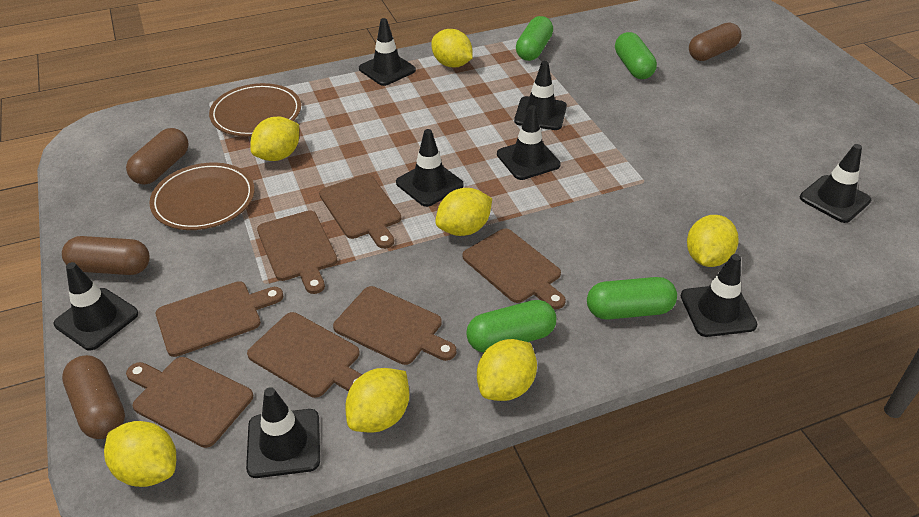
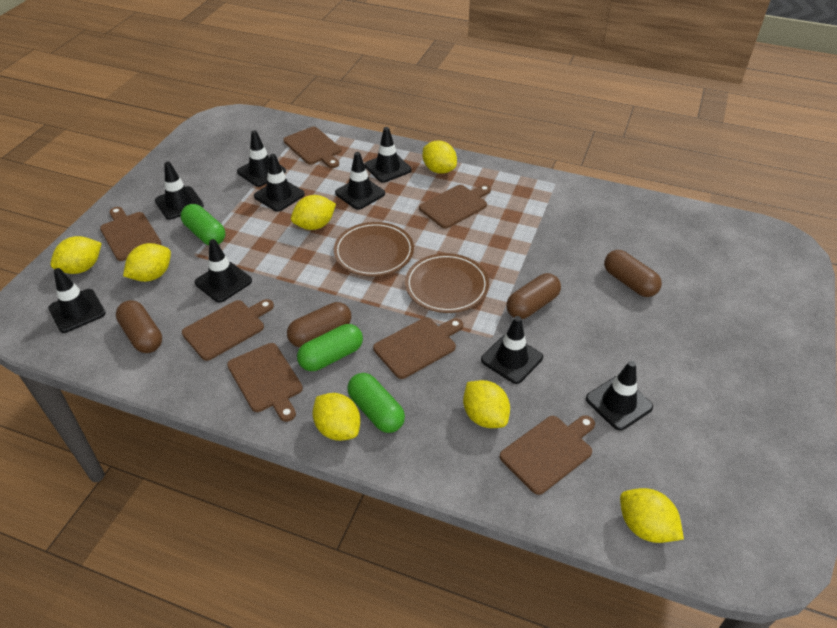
black traffic cone: 8 -> 9
green capsule: 4 -> 3

